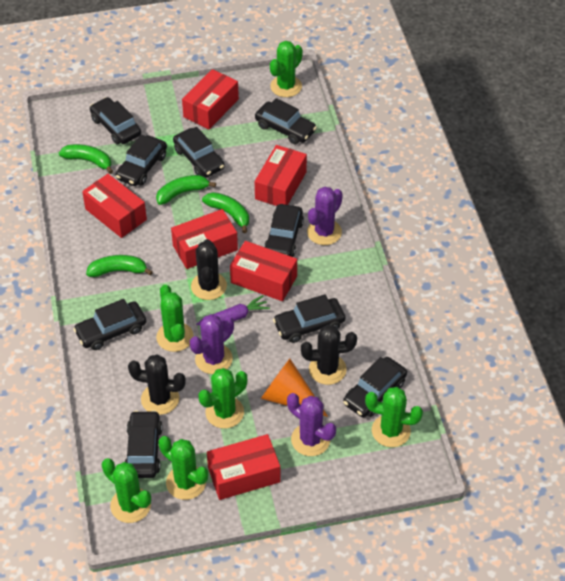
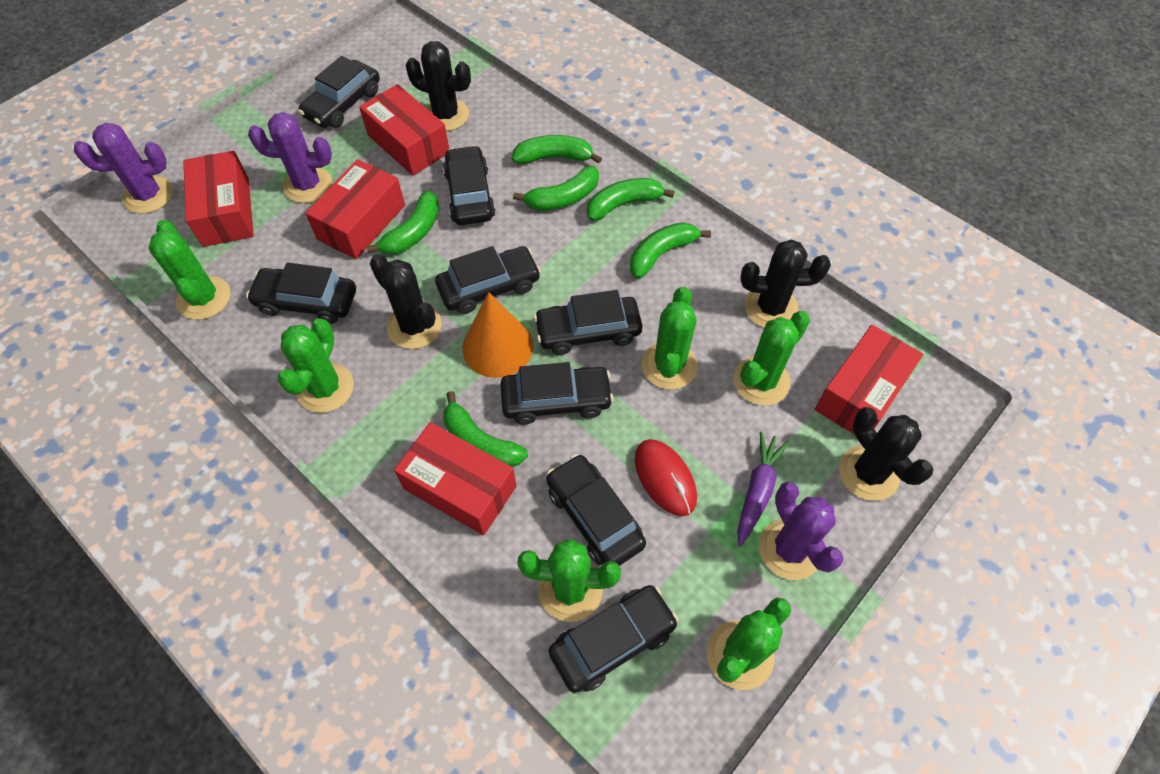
black cactus: 3 -> 4
black car: 9 -> 8
green banana: 4 -> 6
red box: 6 -> 5
red mouse: 0 -> 1

